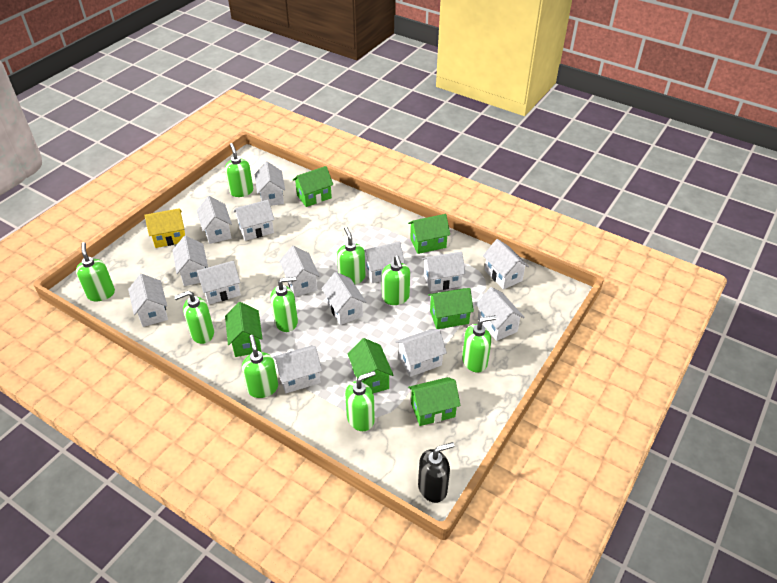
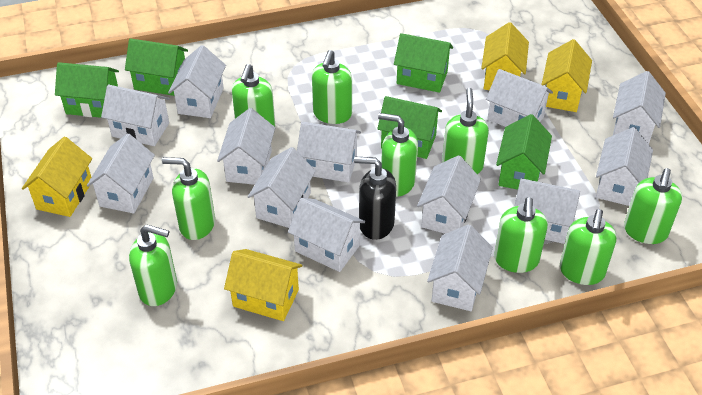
green house: 6 -> 5
white house: 14 -> 13
yellow house: 1 -> 4

